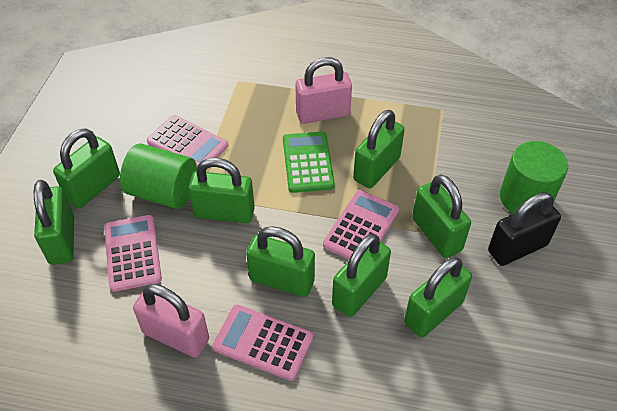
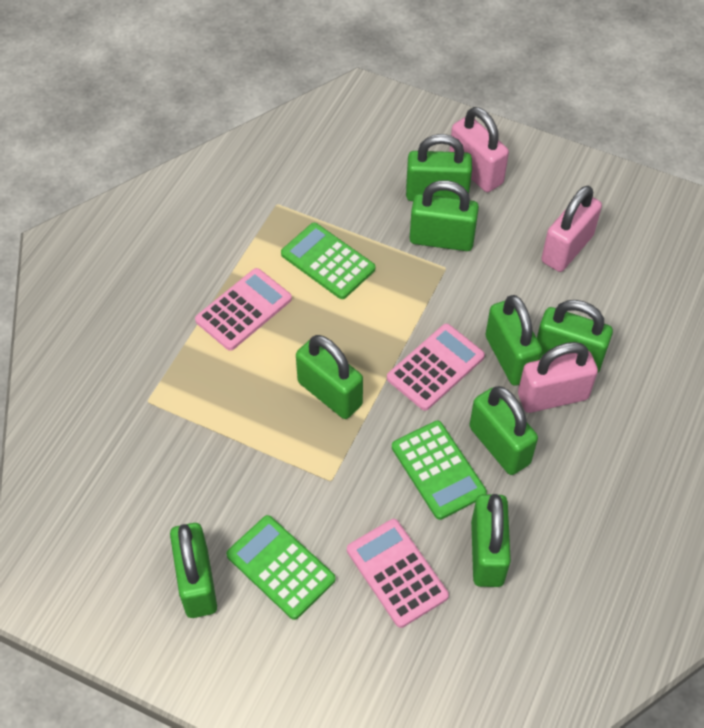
black padlock: 1 -> 0
green calculator: 1 -> 3
green cylinder: 2 -> 0
pink calculator: 4 -> 3
pink padlock: 2 -> 3

